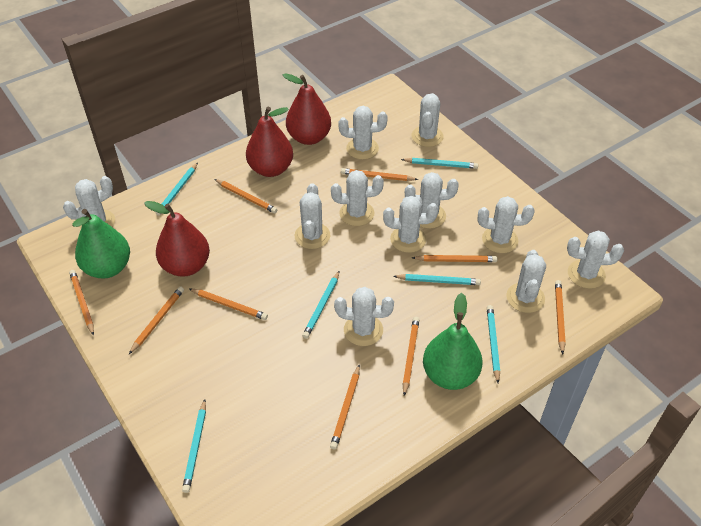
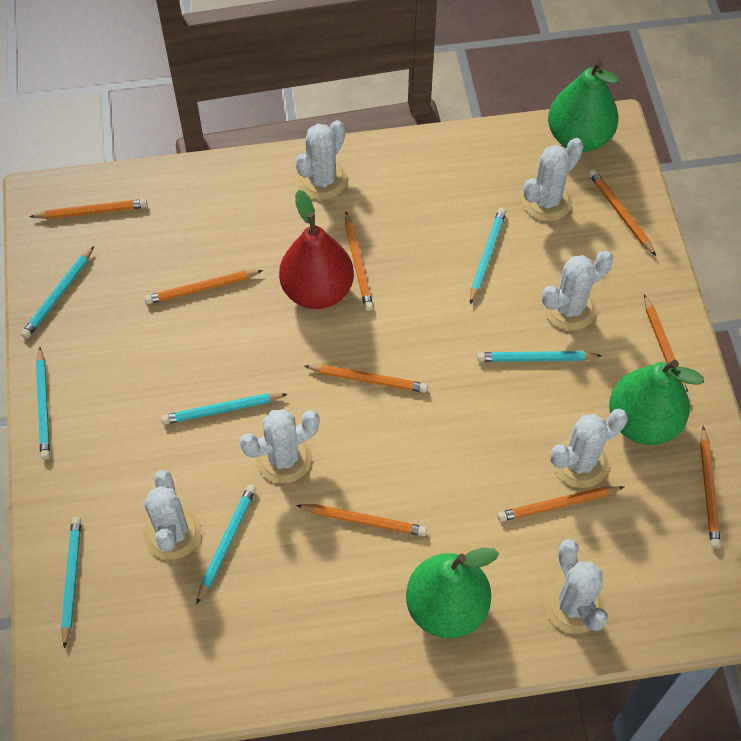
green pear: 2 -> 3
red pear: 3 -> 1
turquoise pencil: 6 -> 7
white cactus: 11 -> 7

